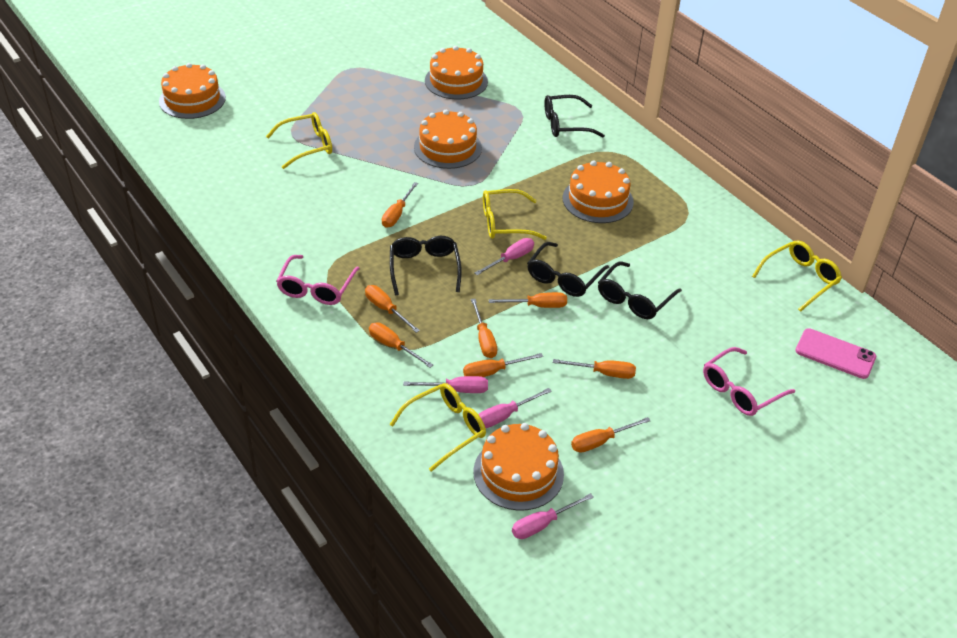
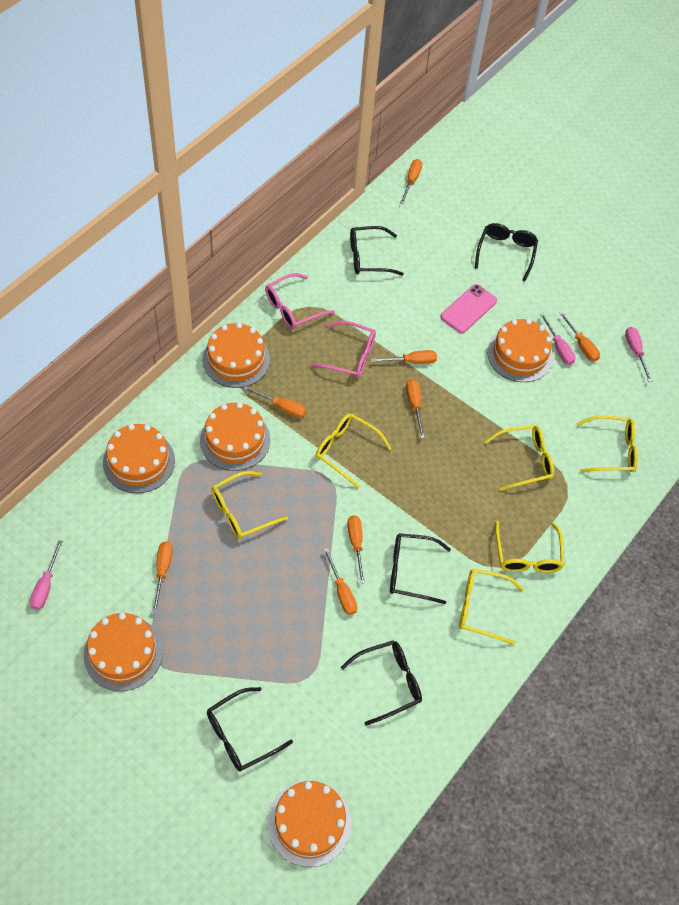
black glasses: 4 -> 5
orange cake: 5 -> 6
pink screwdriver: 4 -> 3
yellow glasses: 4 -> 6

